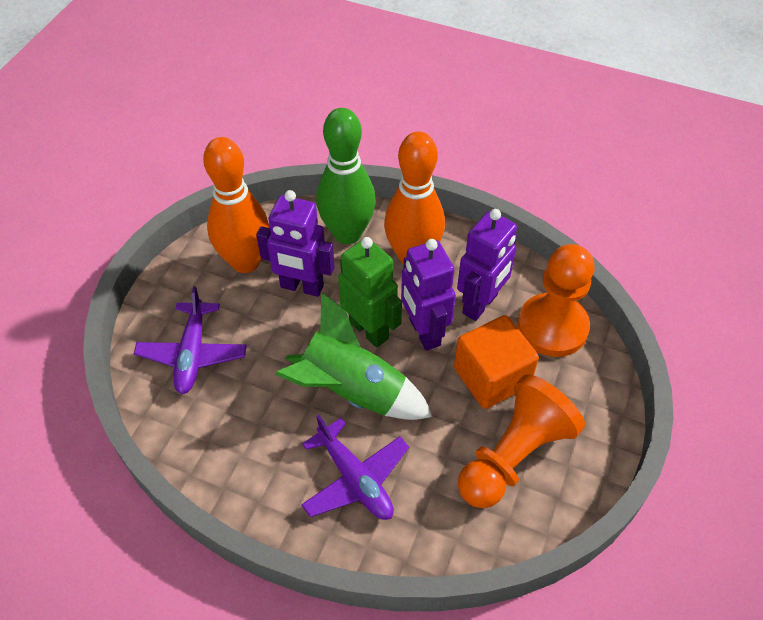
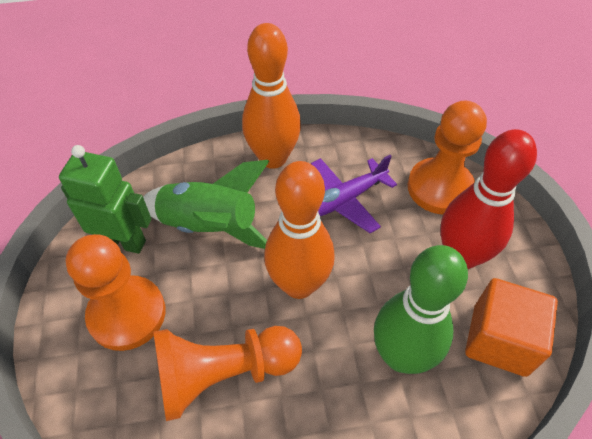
orange pawn: 2 -> 3
purple plane: 2 -> 1
purple robot: 3 -> 0
red bowling pin: 0 -> 1

